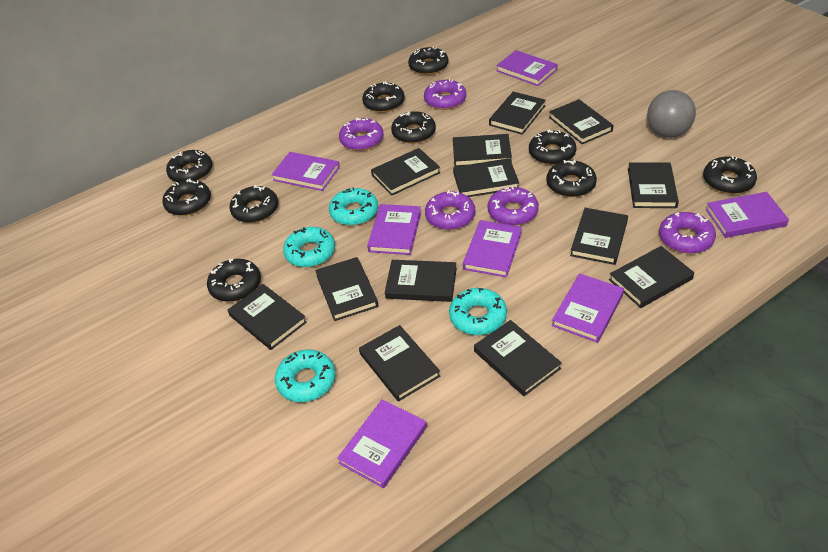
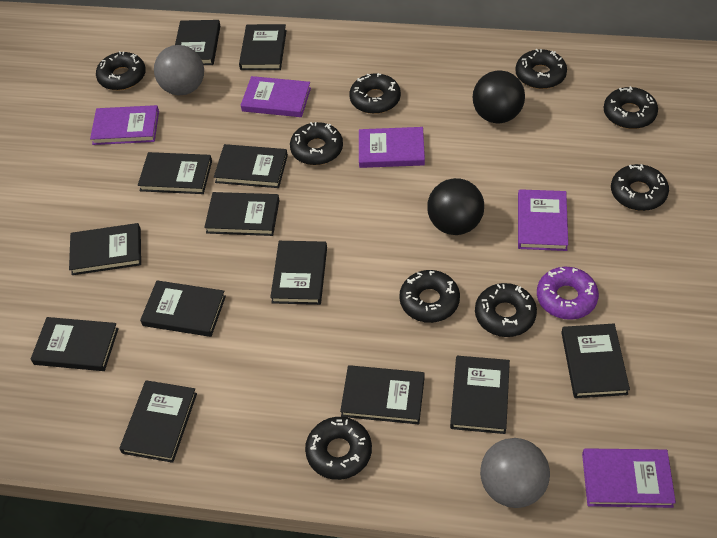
black ball: 0 -> 2
black donut: 10 -> 9
grey ball: 1 -> 2
purple book: 7 -> 5
purple donut: 5 -> 1
turquoise donut: 4 -> 0

